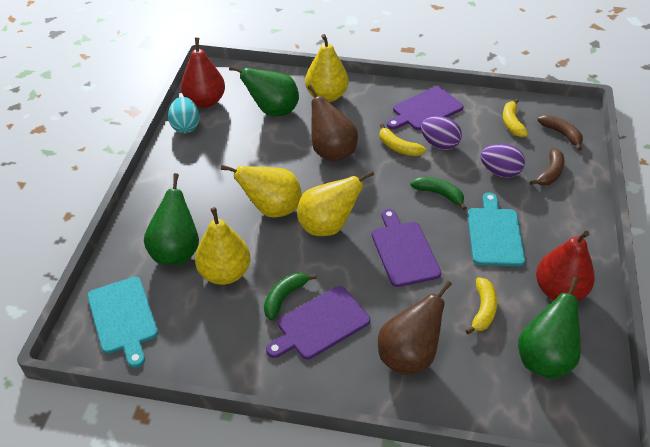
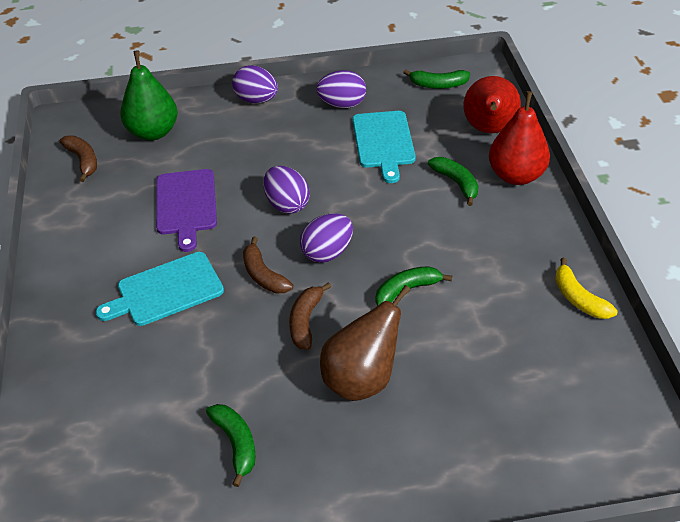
brown banana: 2 -> 3
brown pear: 2 -> 1
green banana: 2 -> 4
green pear: 3 -> 1
purple cutting board: 3 -> 1
purple egg: 2 -> 4
turquoise egg: 1 -> 0
yellow banana: 3 -> 1
yellow pear: 4 -> 0

